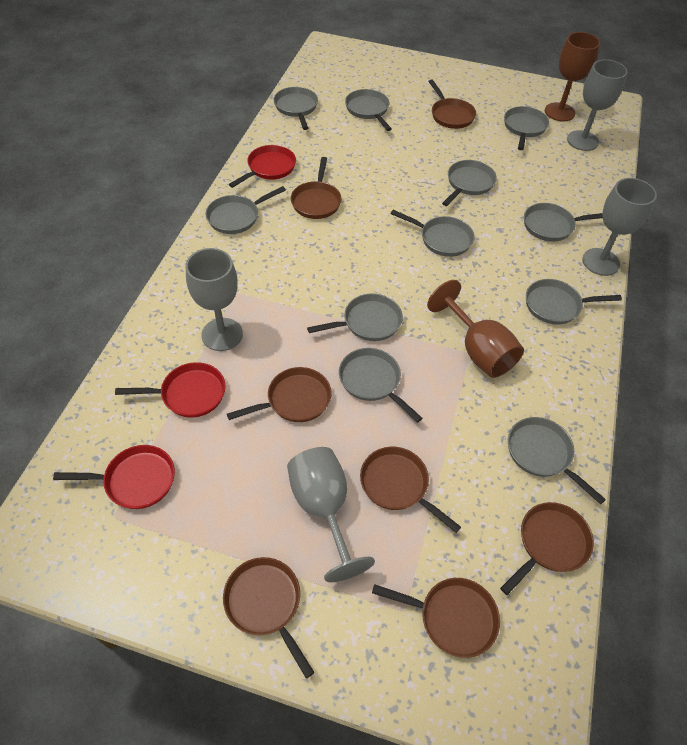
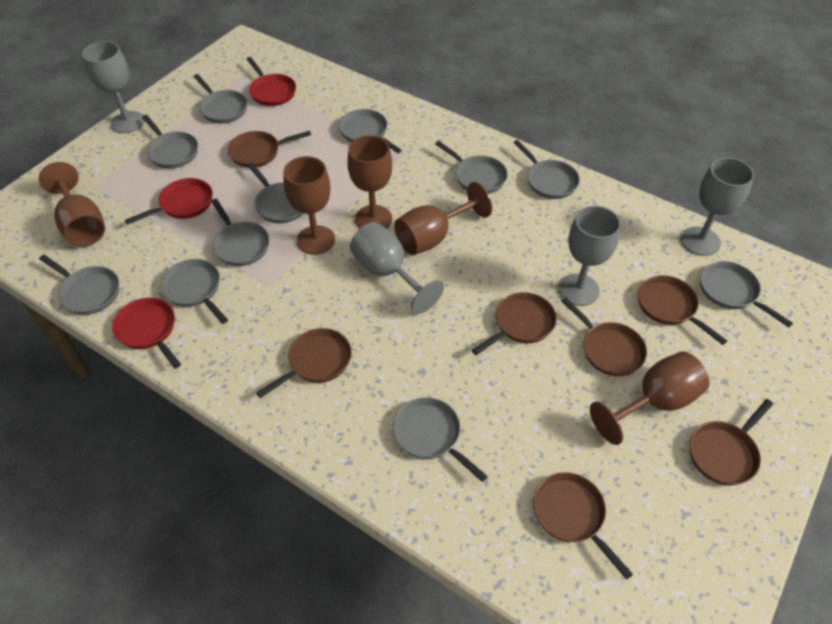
brown goblet: 2 -> 5

